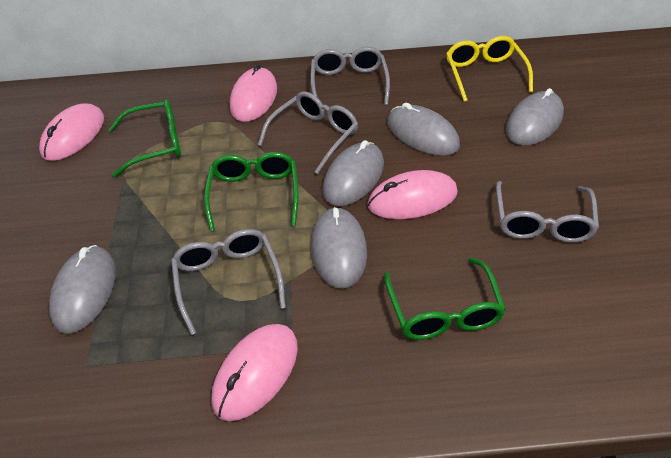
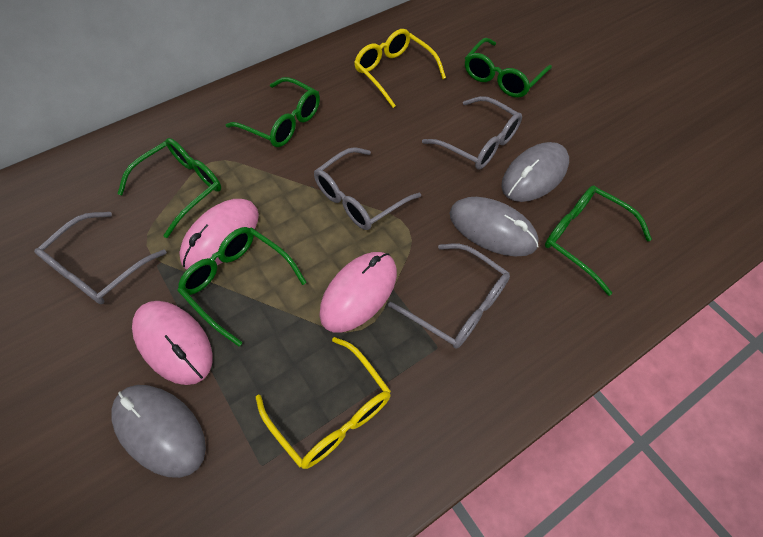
green glasses: 3 -> 5
grey mouse: 5 -> 3
pink mouse: 4 -> 3
yellow glasses: 1 -> 2

